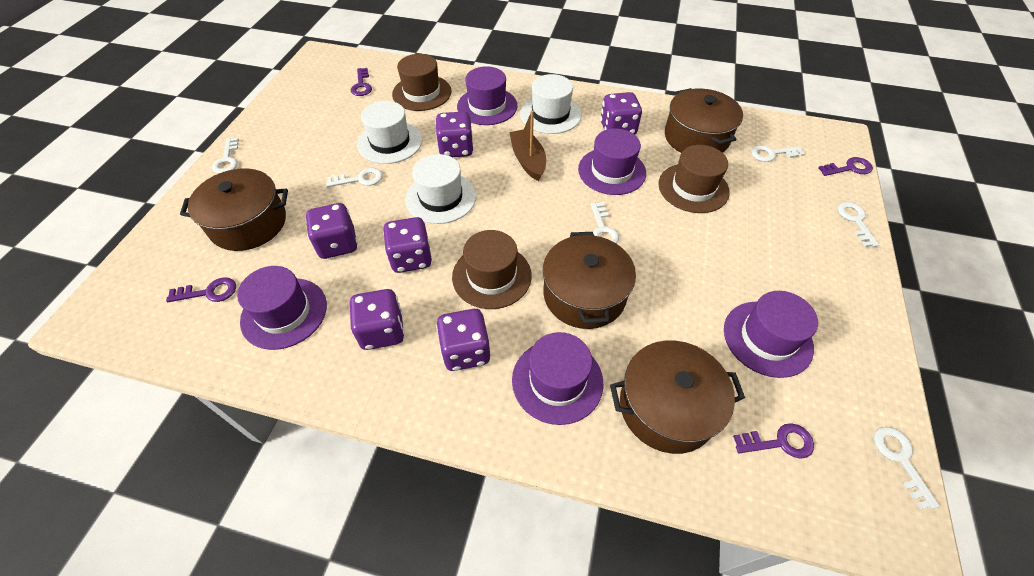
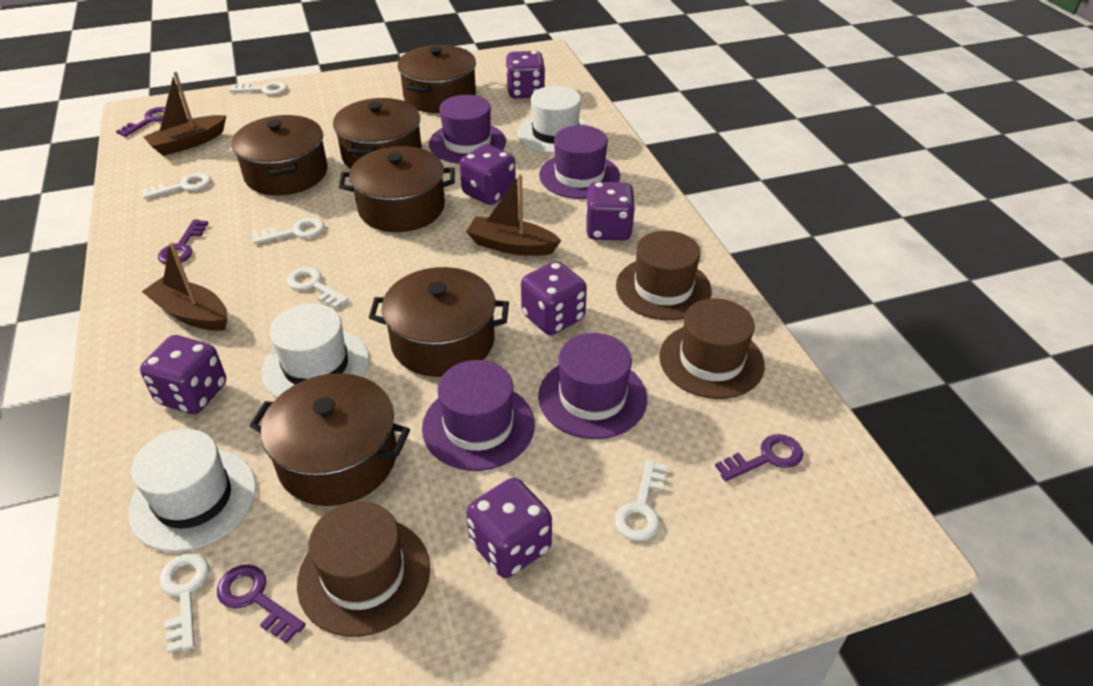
brown boat: 1 -> 3
brown pot: 4 -> 6
purple hat: 5 -> 4

